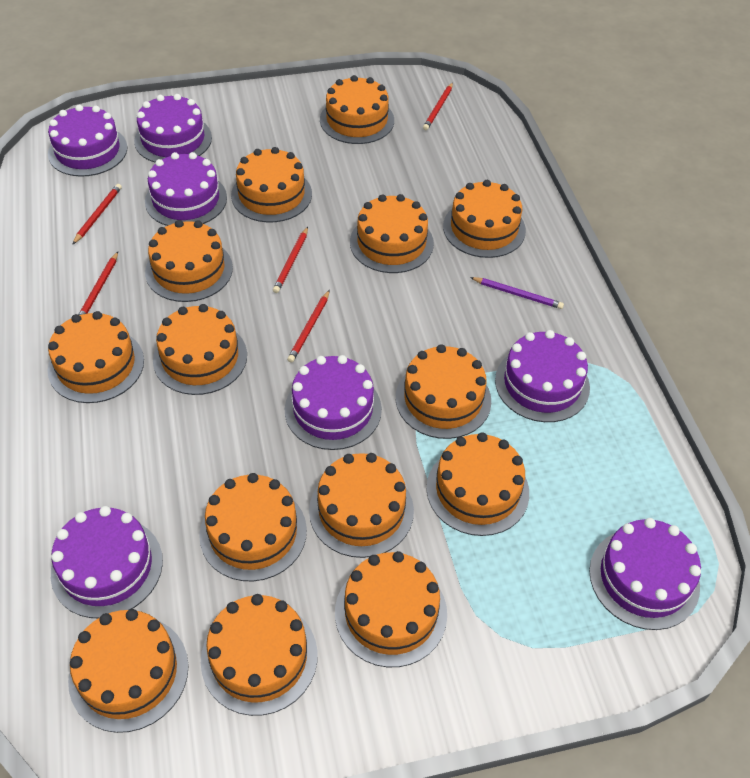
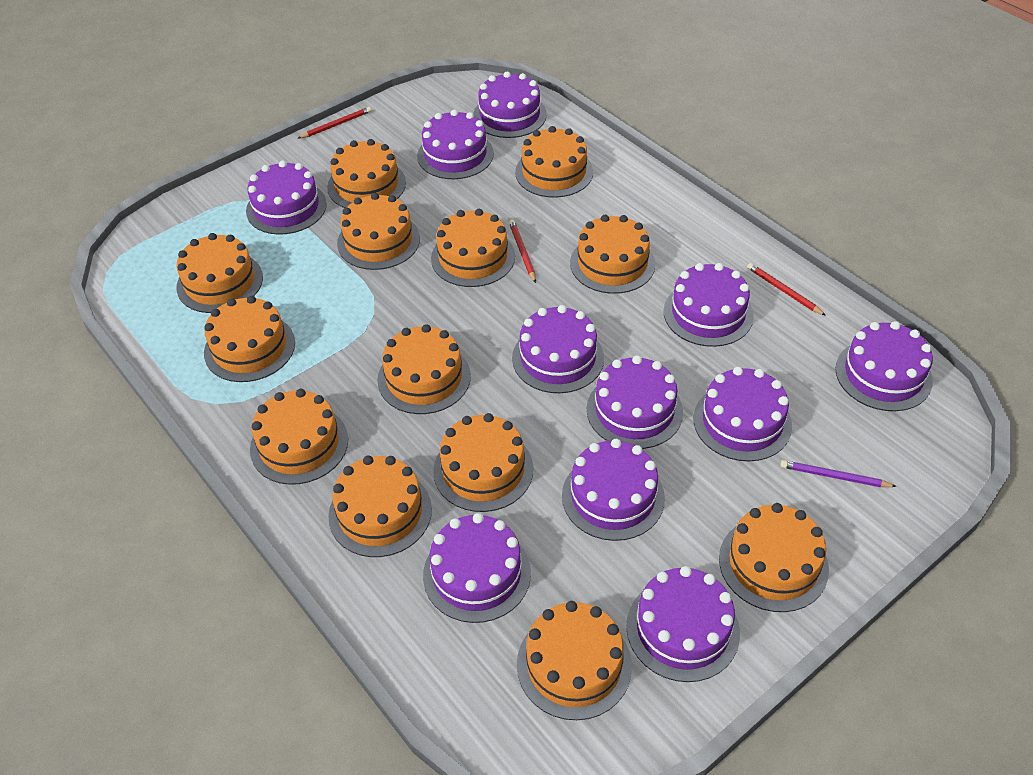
orange cake: 14 -> 13
purple cake: 7 -> 11
red pencil: 5 -> 3

